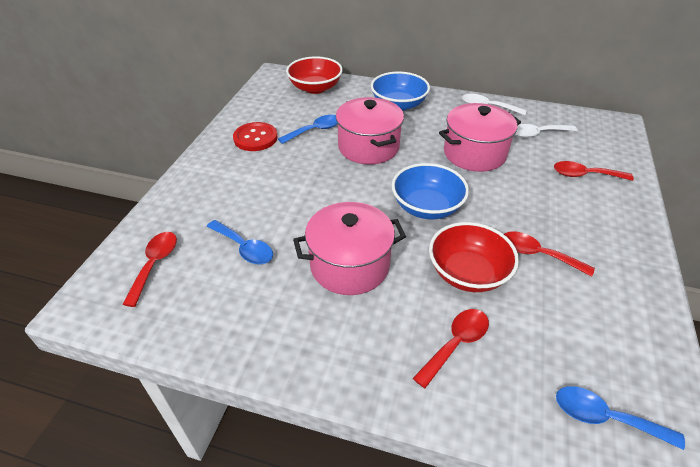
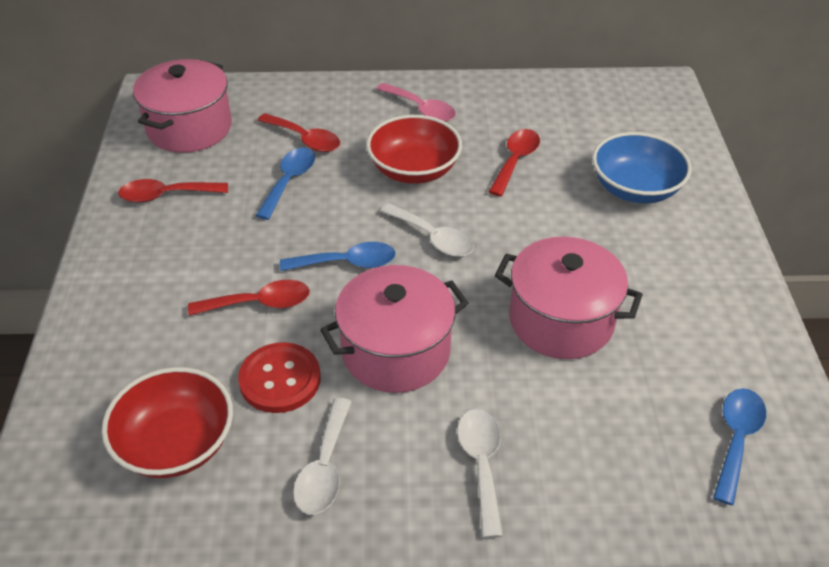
blue bowl: 2 -> 1
pink spoon: 0 -> 1
white spoon: 2 -> 3

